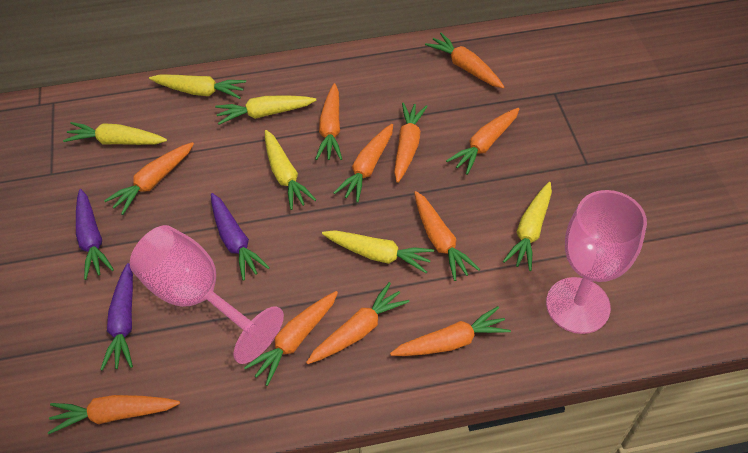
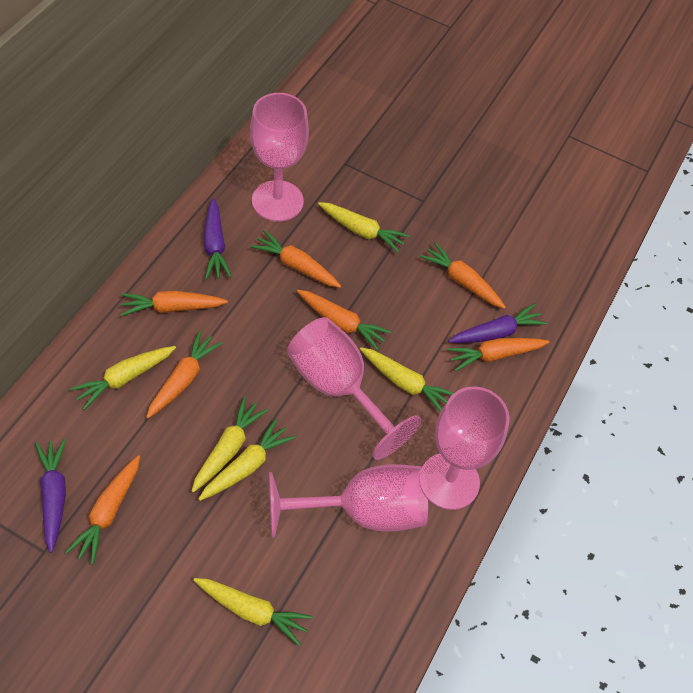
orange carrot: 11 -> 7
pink goblet: 2 -> 4

